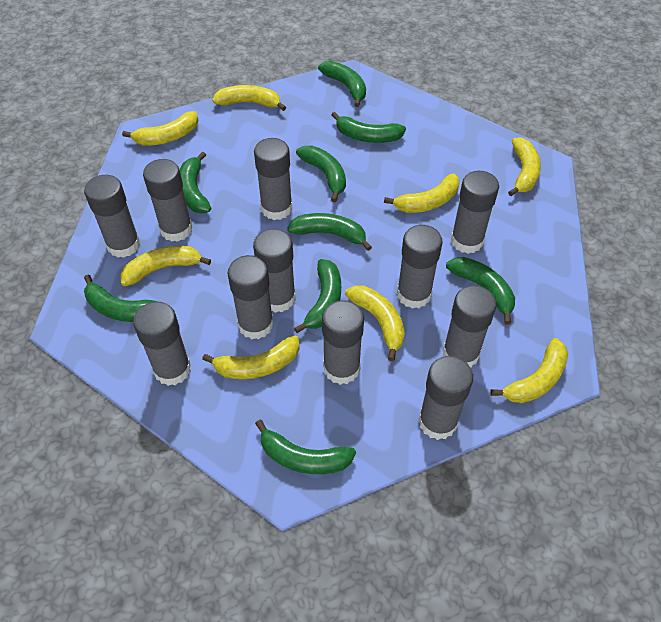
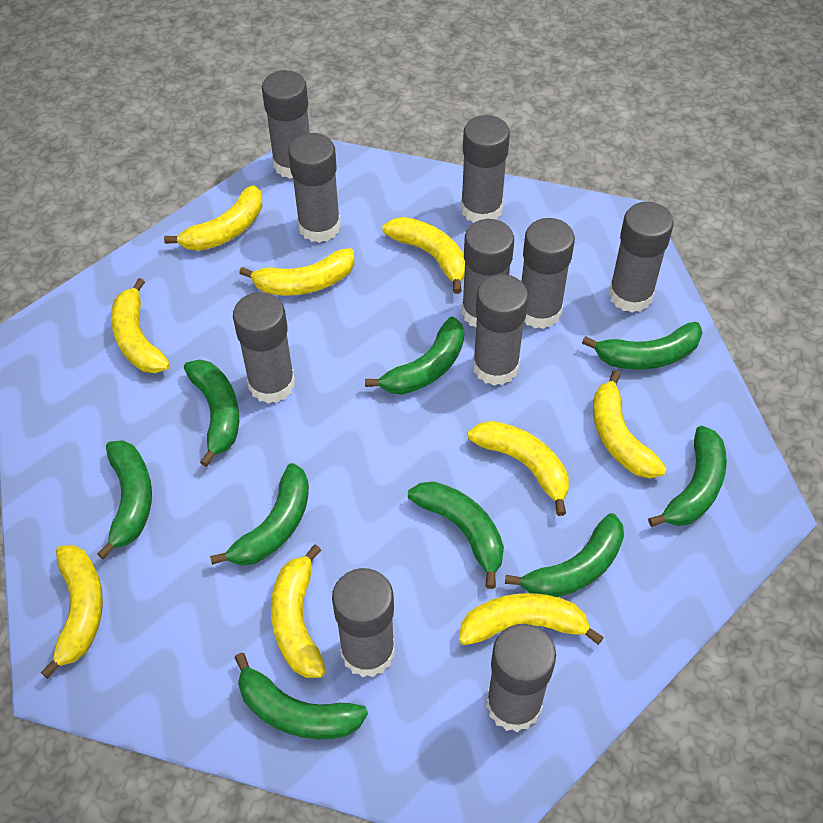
grey glue stick: 11 -> 10
yellow banana: 8 -> 9

